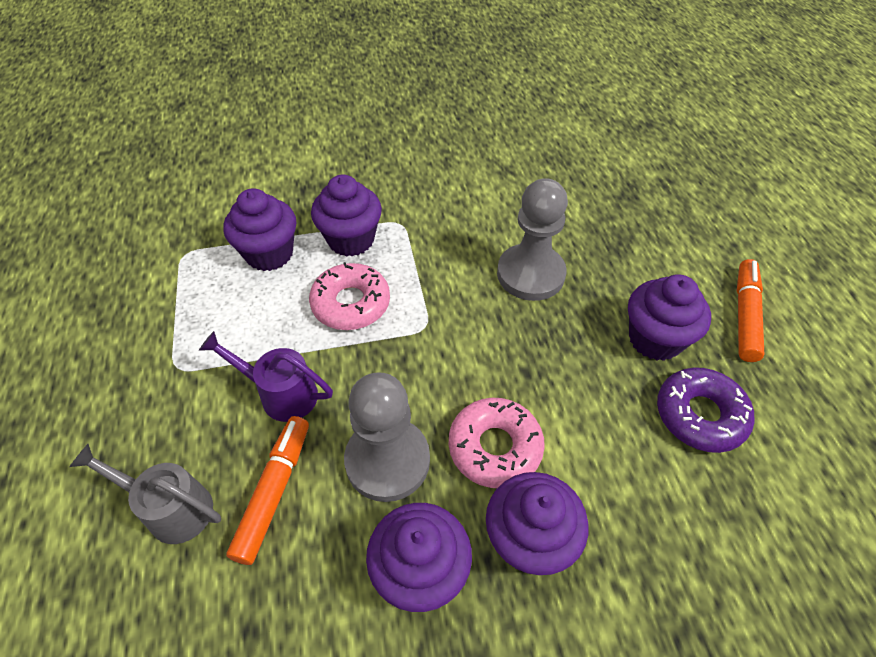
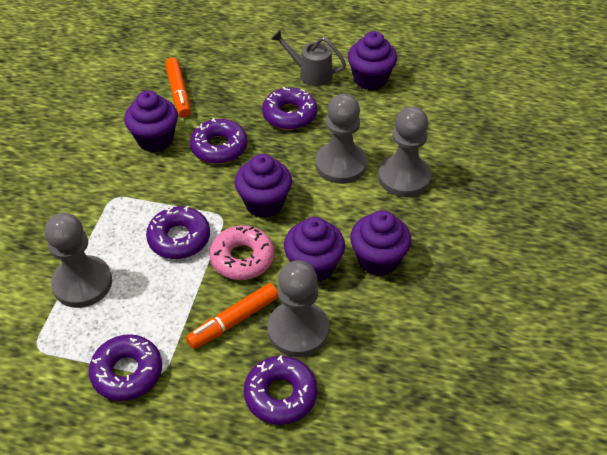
grey pawn: 2 -> 4
pink donut: 2 -> 1
purple donut: 1 -> 5
purple watering can: 1 -> 0

